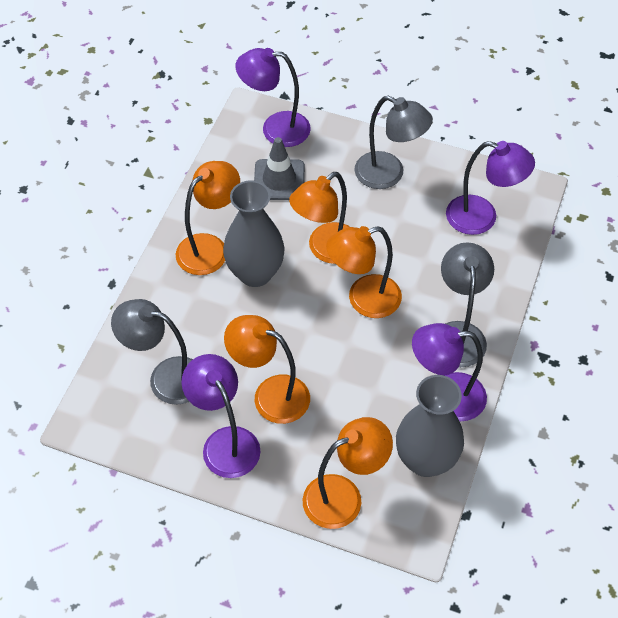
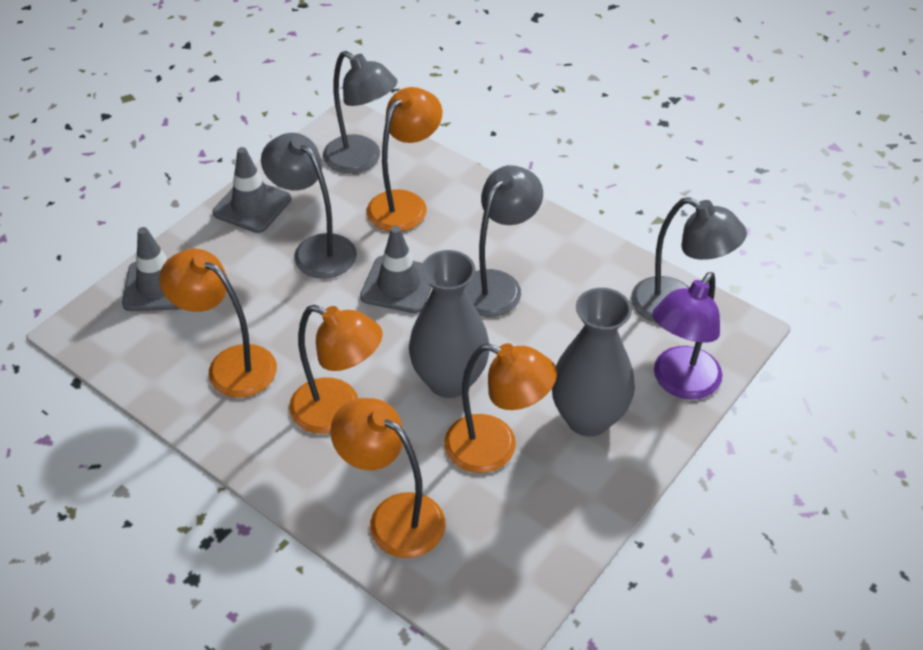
grey lamp: 3 -> 4
grey traffic cone: 1 -> 3
purple lamp: 4 -> 1

